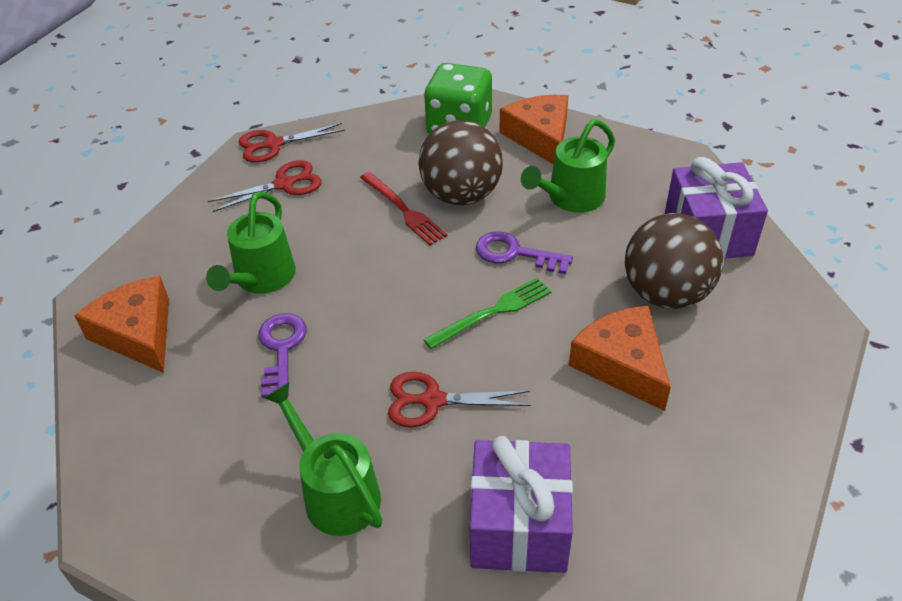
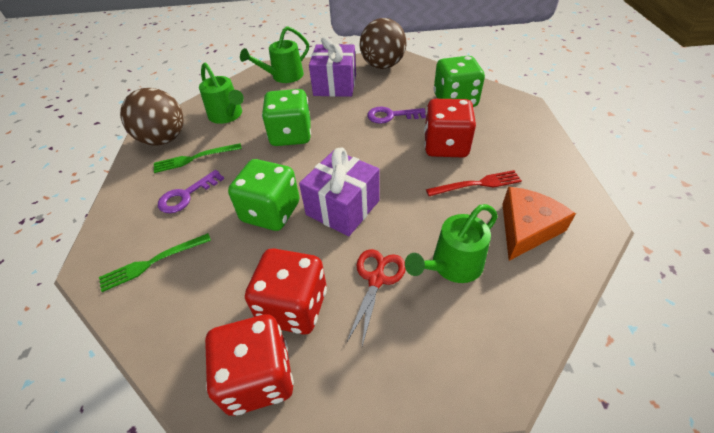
green dice: 1 -> 3
green fork: 1 -> 2
orange cheese: 3 -> 1
red dice: 0 -> 3
red scissors: 3 -> 1

